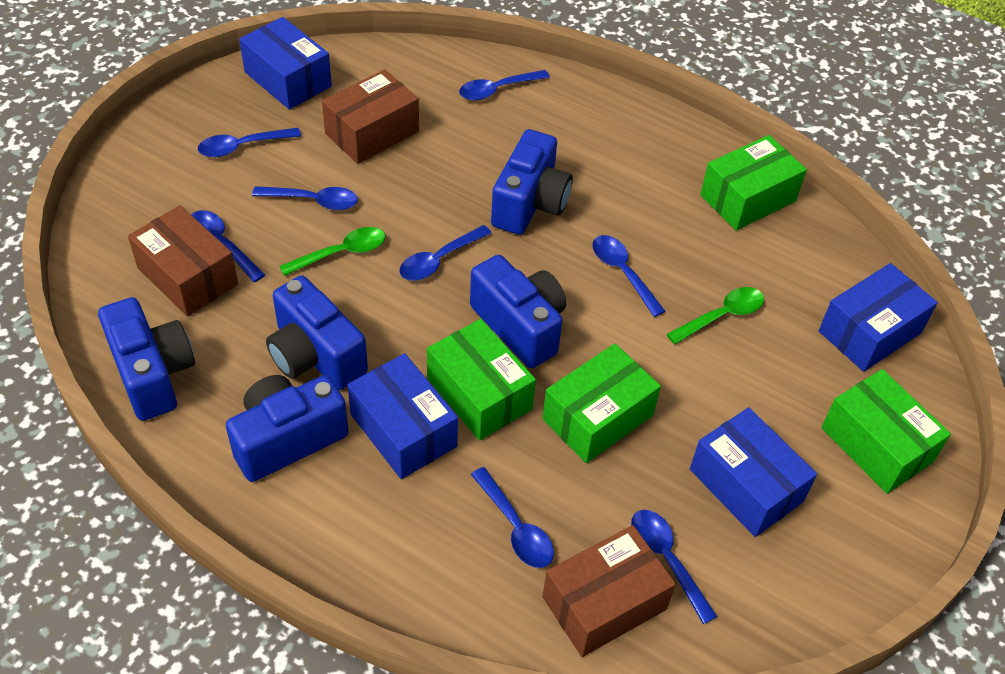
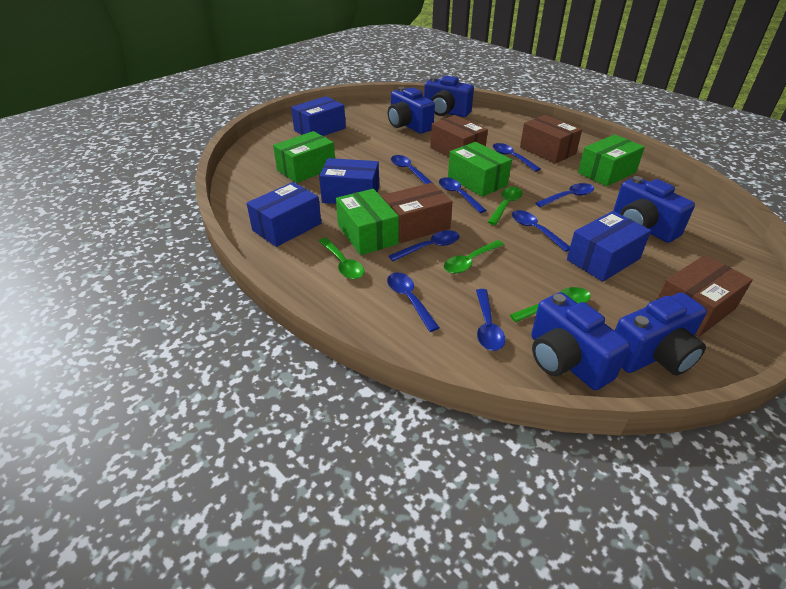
brown box: 3 -> 4
green spoon: 2 -> 4

